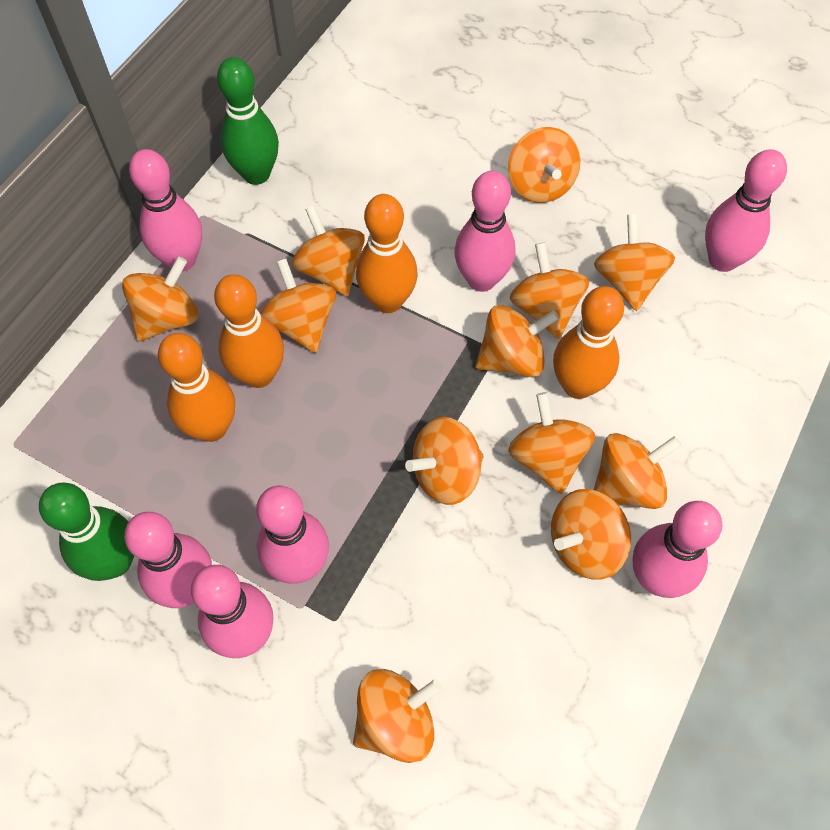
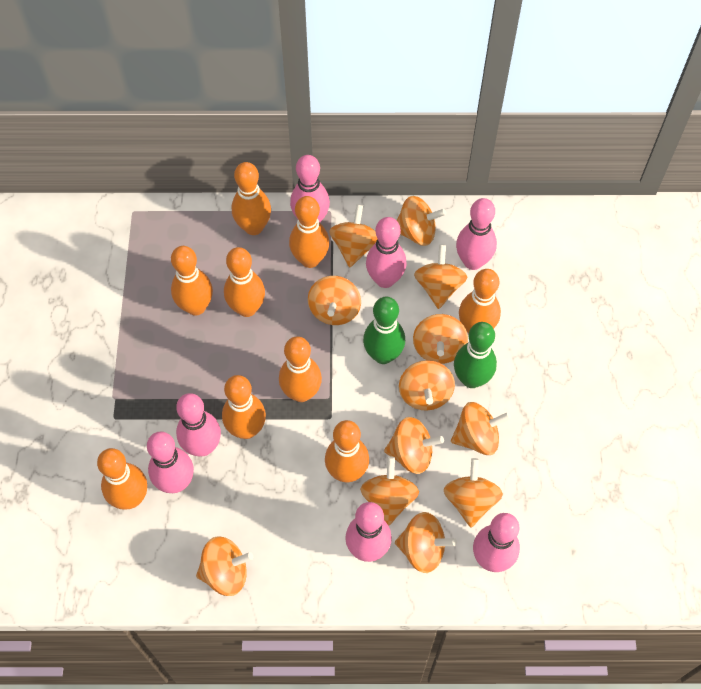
orange bowling pin: 4 -> 9

